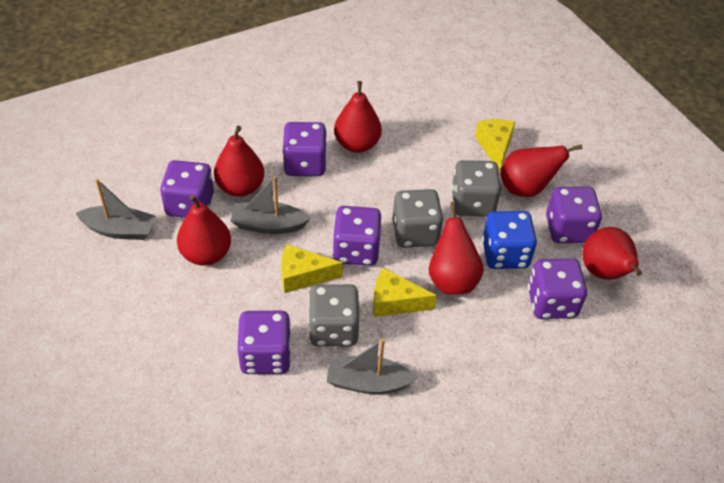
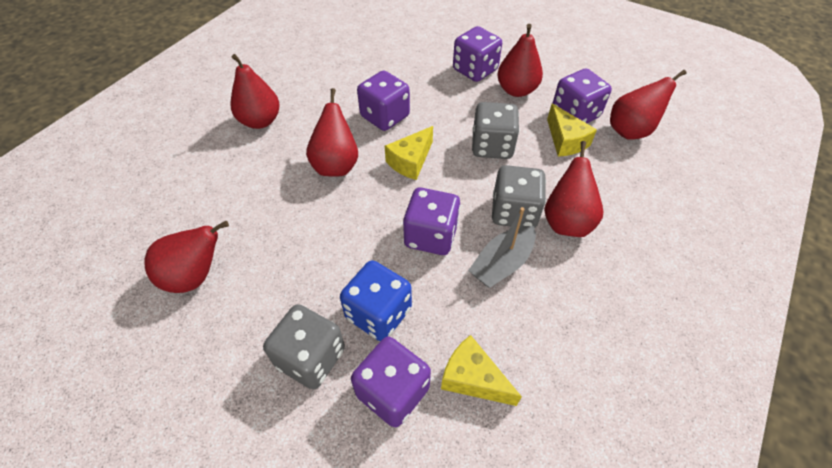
grey boat: 3 -> 1
purple dice: 6 -> 5

